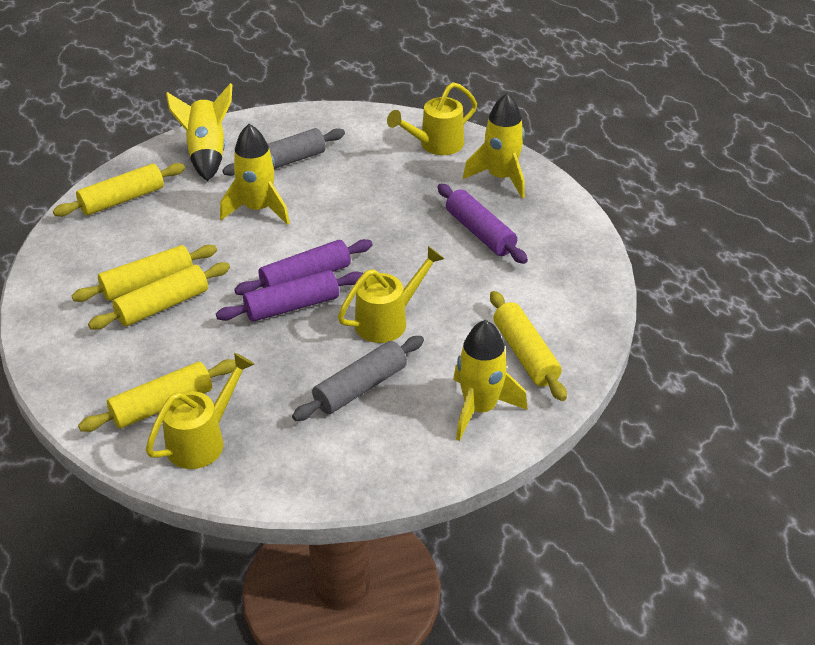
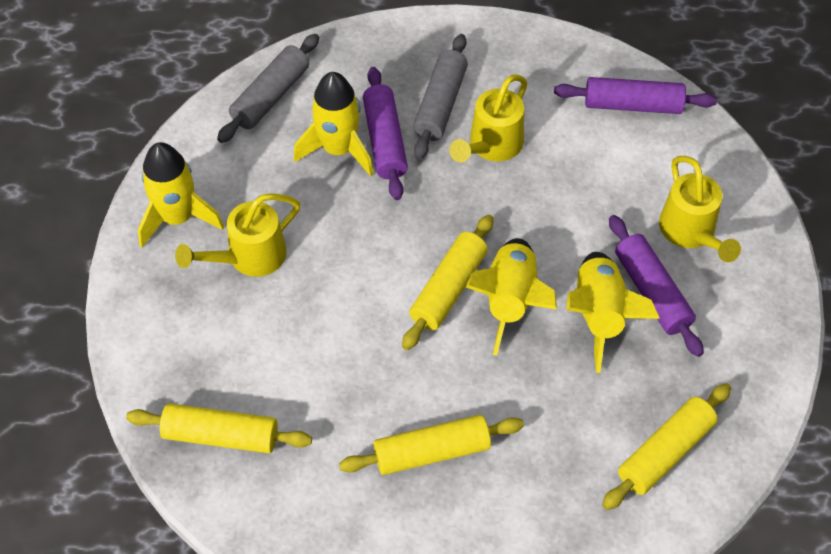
yellow rolling pin: 5 -> 4

